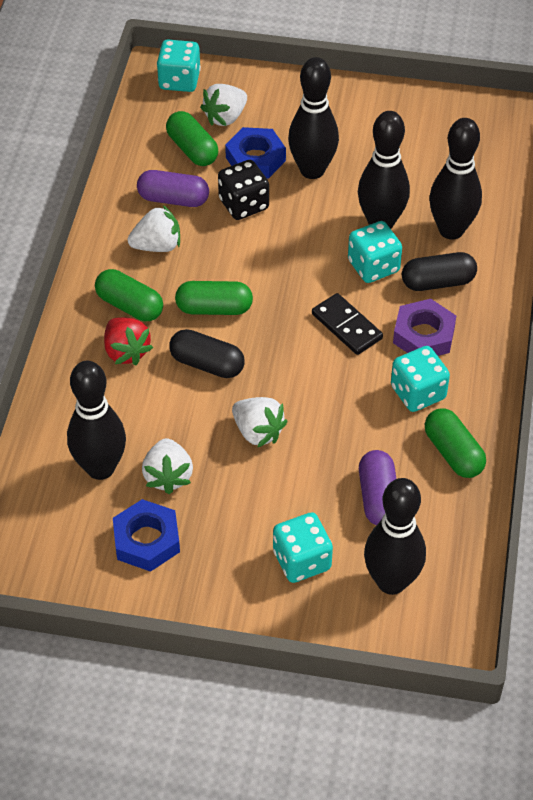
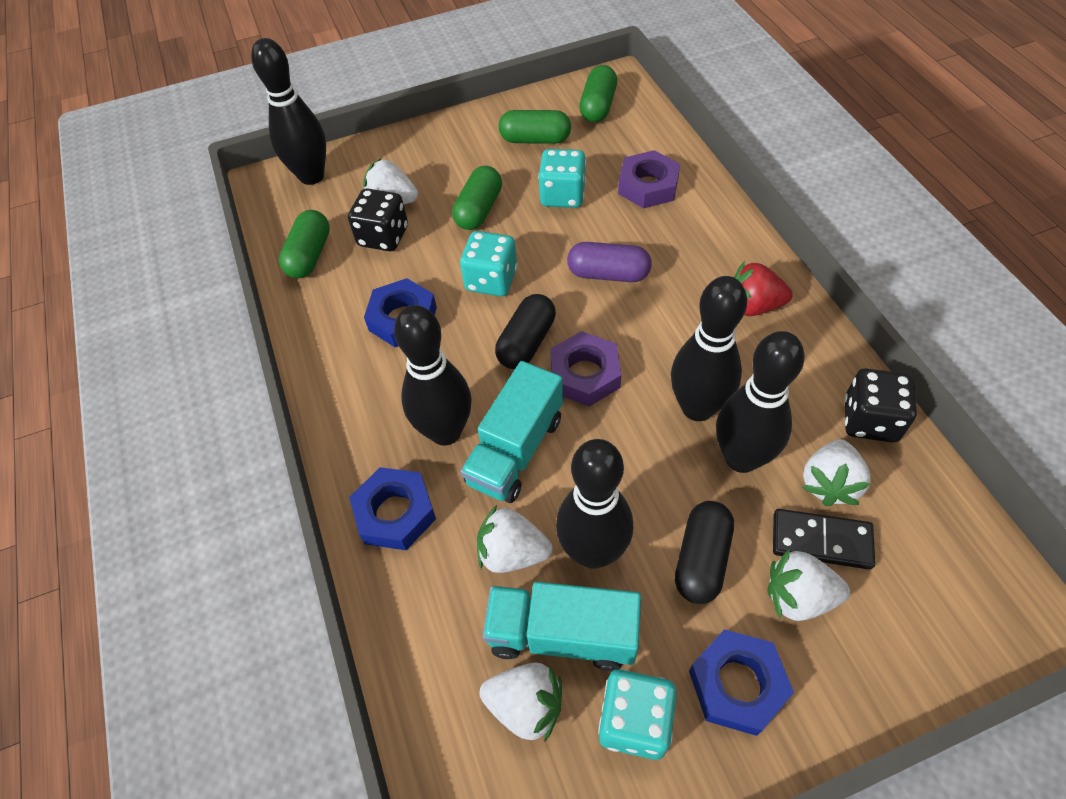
black dice: 1 -> 2
blue nut: 2 -> 3
purple capsule: 2 -> 1
purple nut: 1 -> 2
turquoise dice: 4 -> 3
turquoise truck: 0 -> 2
white strawberry: 4 -> 5

